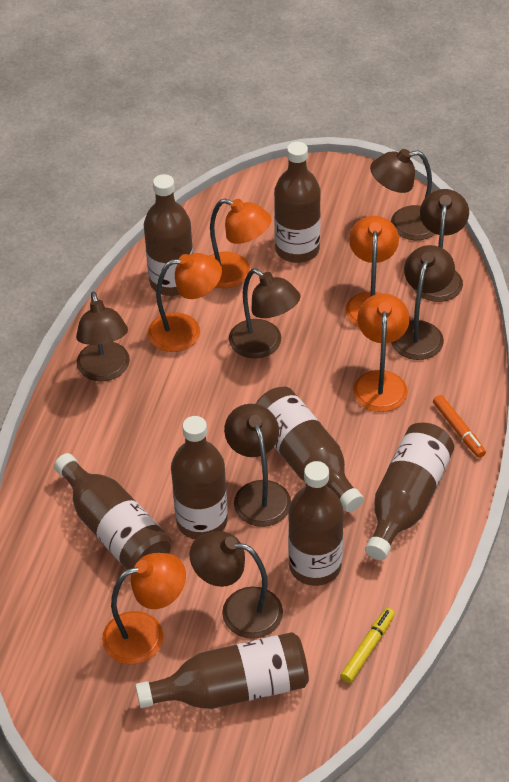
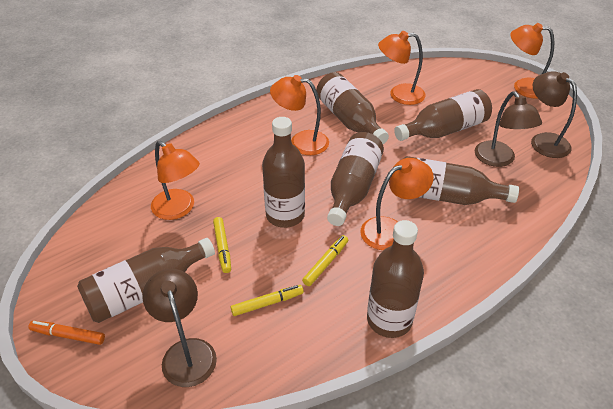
brown bottle: 8 -> 7
brown lamp: 7 -> 3
yellow marker: 1 -> 3

